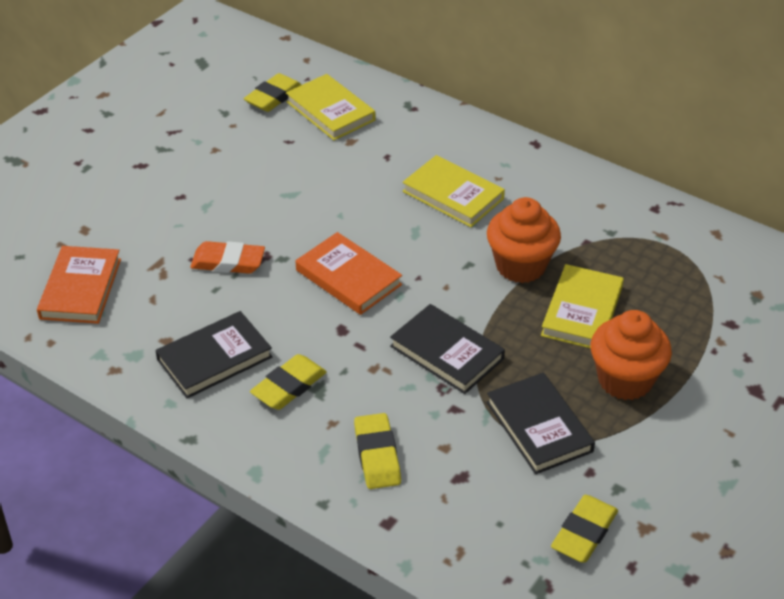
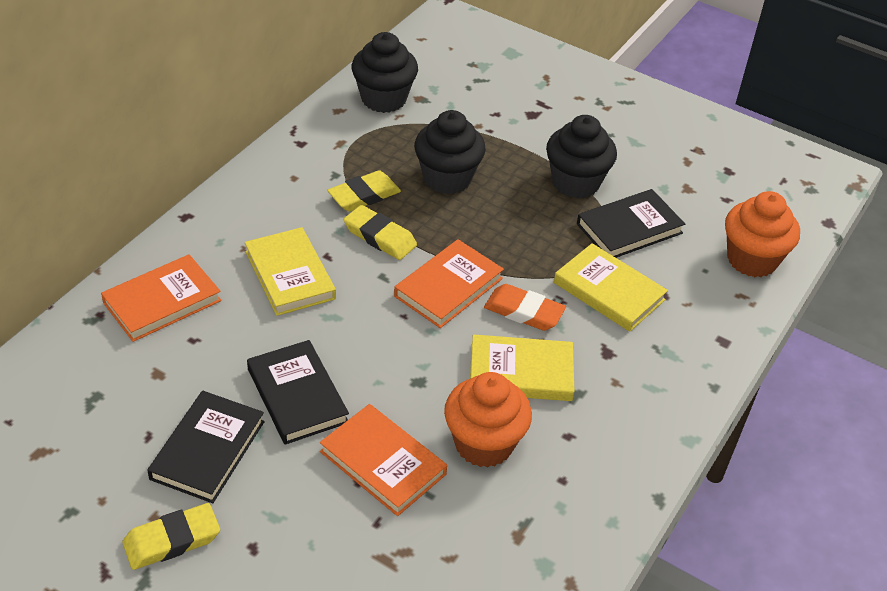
black cupcake: 0 -> 3
orange book: 2 -> 3
yellow eraser: 4 -> 3

